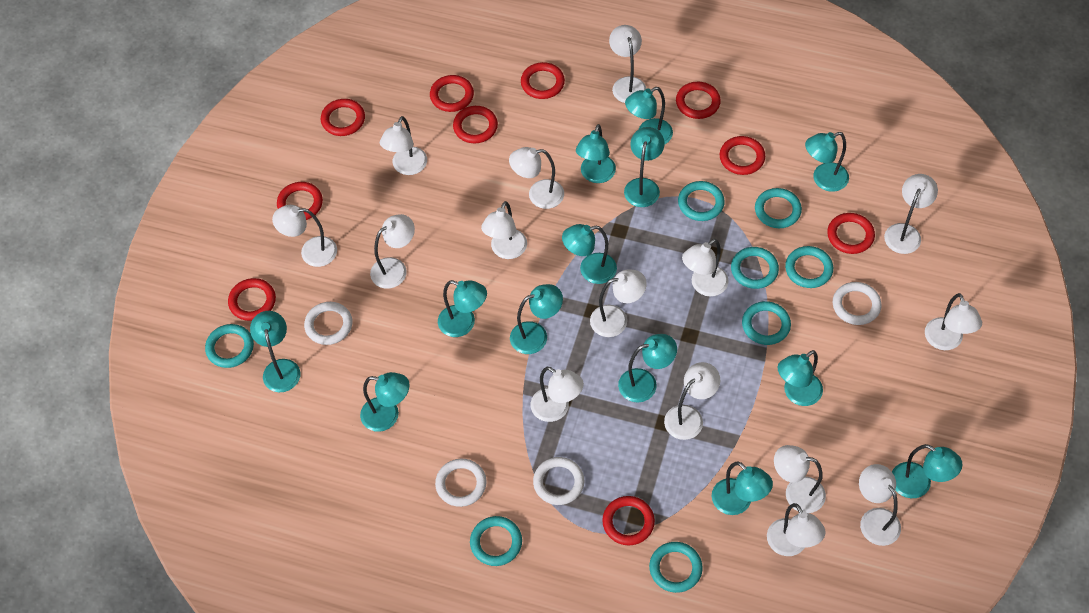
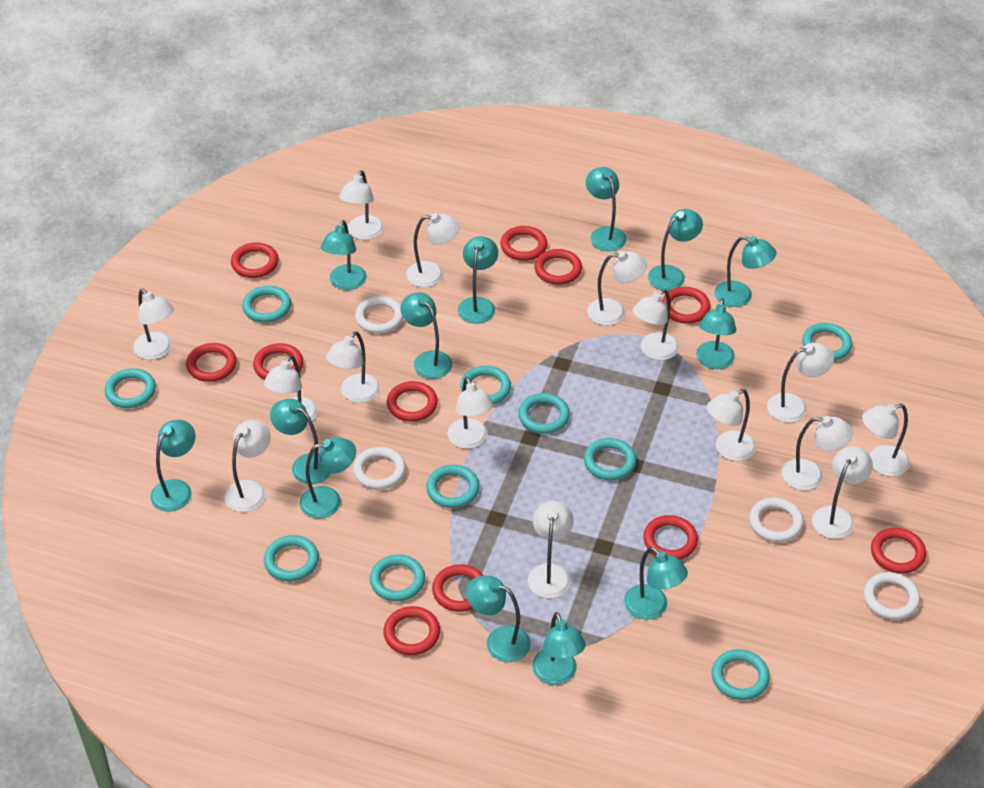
red ring: 10 -> 11
turquoise ring: 8 -> 10

